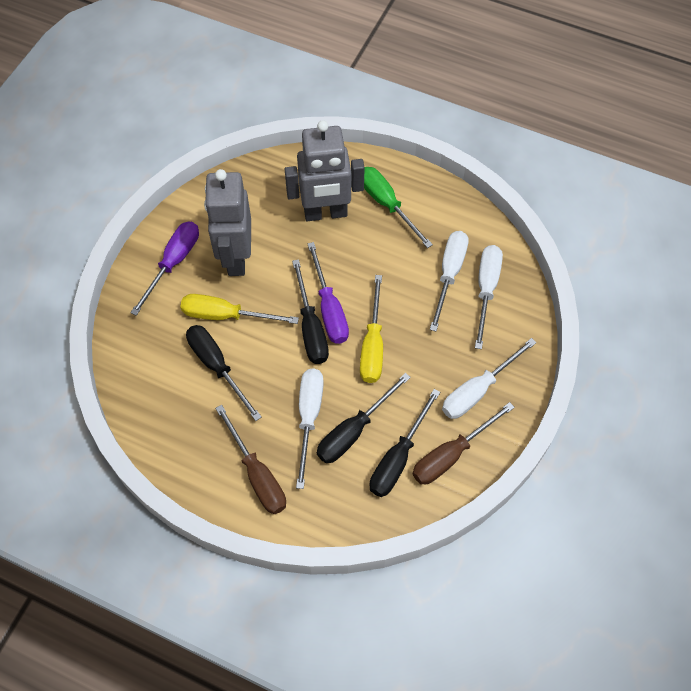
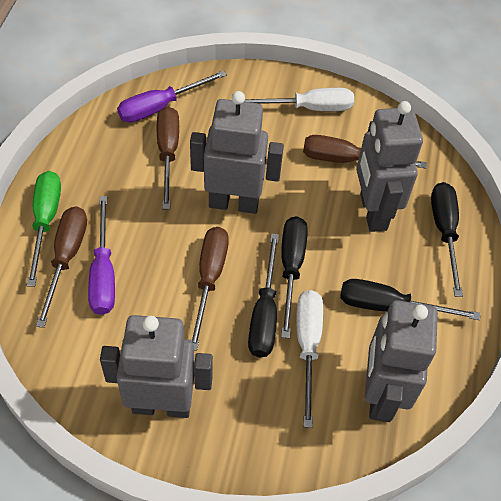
brown screwdriver: 2 -> 4
grey robot: 2 -> 4
white screwdriver: 4 -> 2
yellow screwdriver: 2 -> 0

